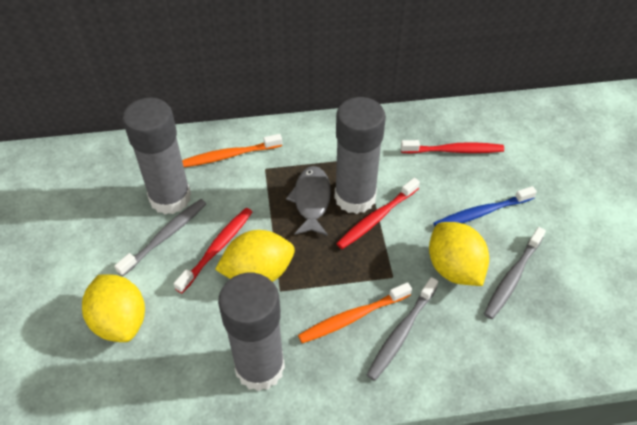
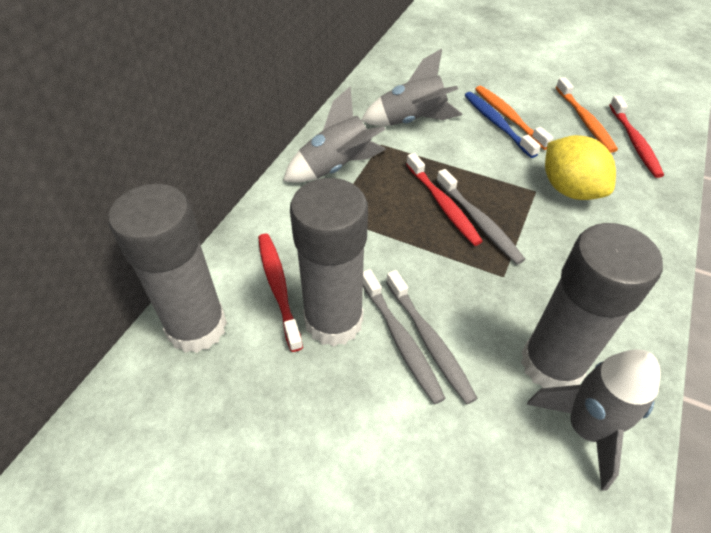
grey fish: 1 -> 0
grey rocket: 0 -> 3
yellow lemon: 3 -> 1

